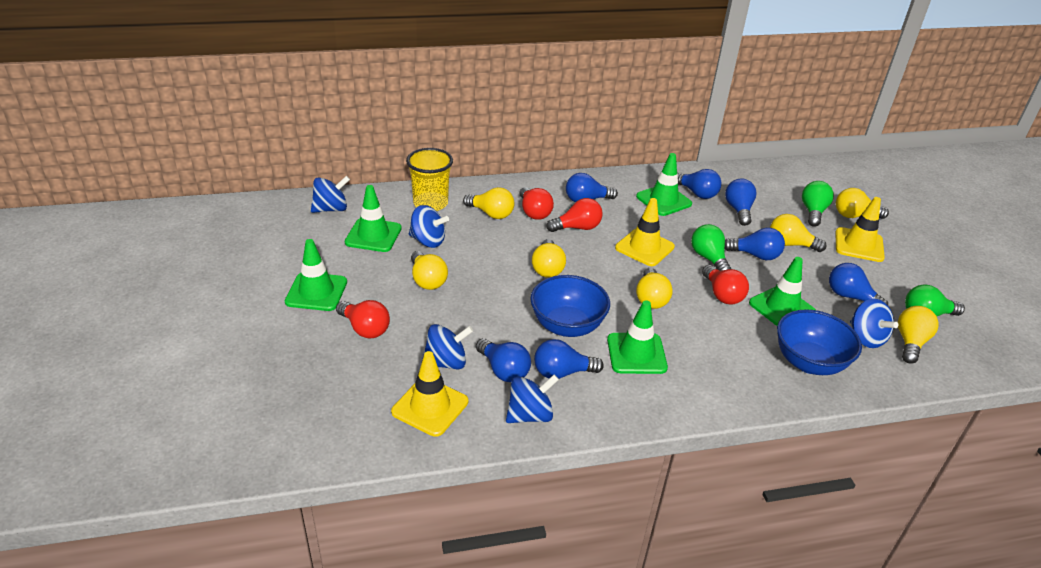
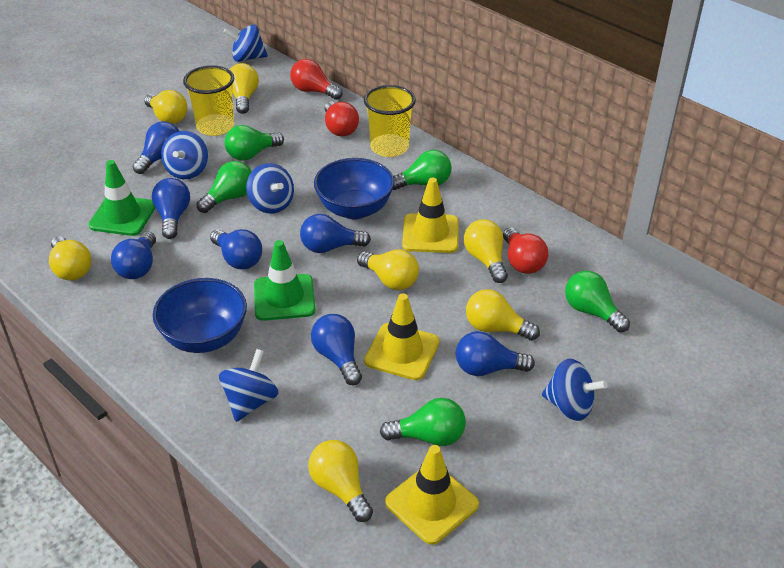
green light bulb: 3 -> 5
green traffic cone: 5 -> 2
red light bulb: 4 -> 3
yellow cup: 1 -> 2

